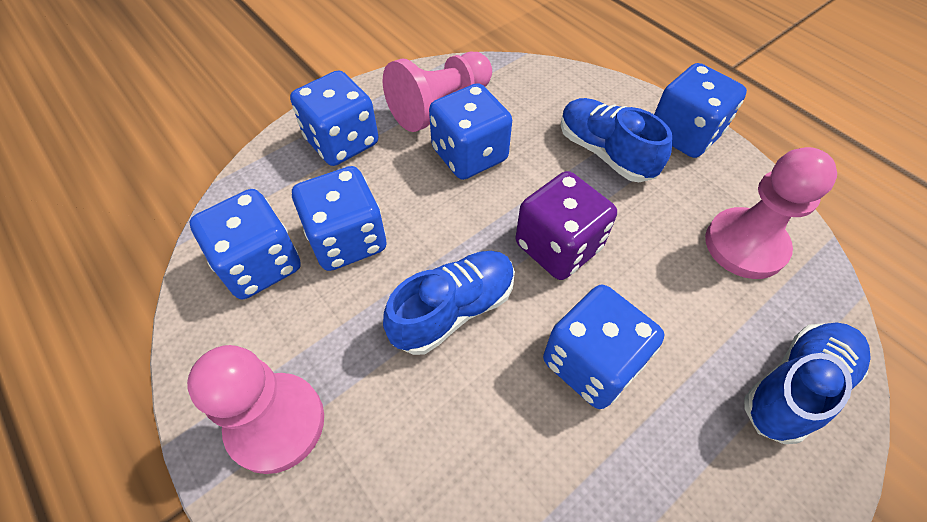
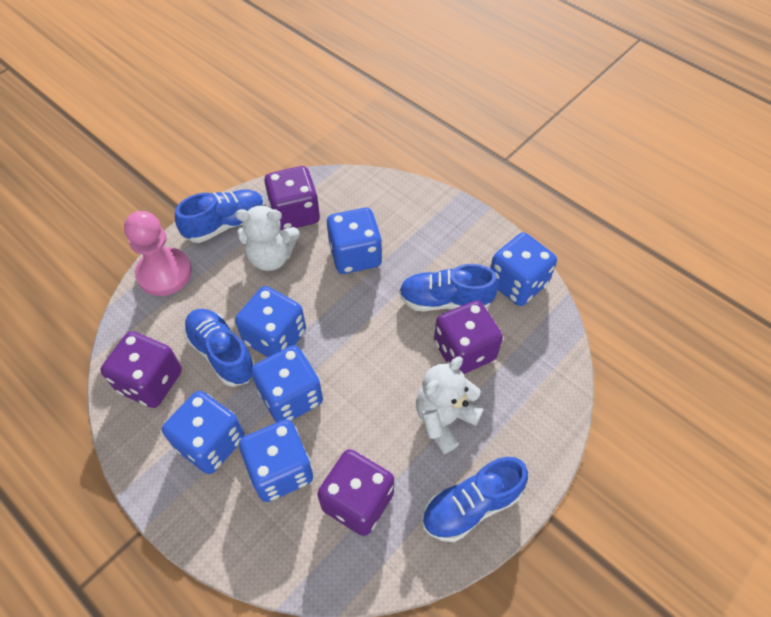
blue shoe: 3 -> 4
pink pawn: 3 -> 1
purple dice: 1 -> 4
white teddy bear: 0 -> 2

